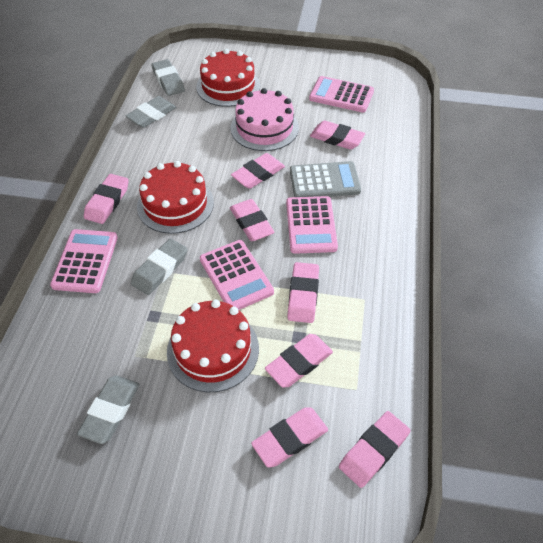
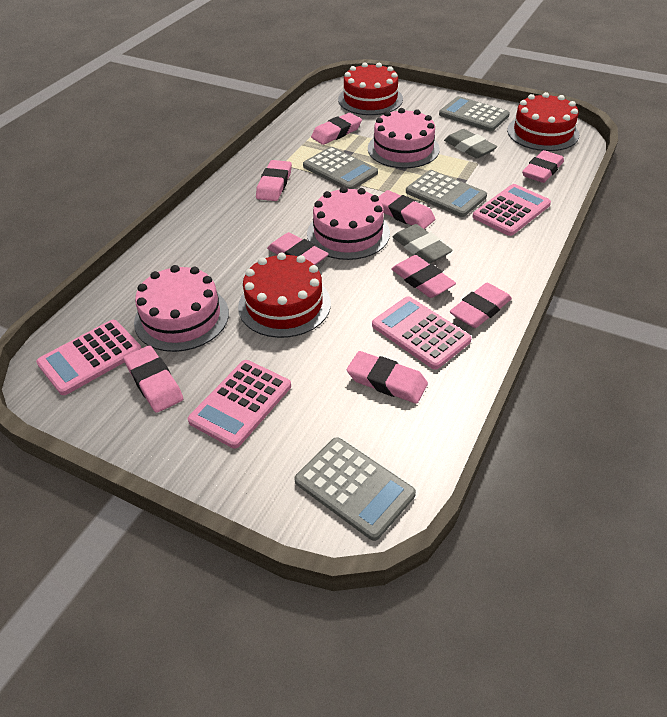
grey calculator: 1 -> 4
grey eraser: 4 -> 2
pink cake: 1 -> 3
pink eraser: 8 -> 9

